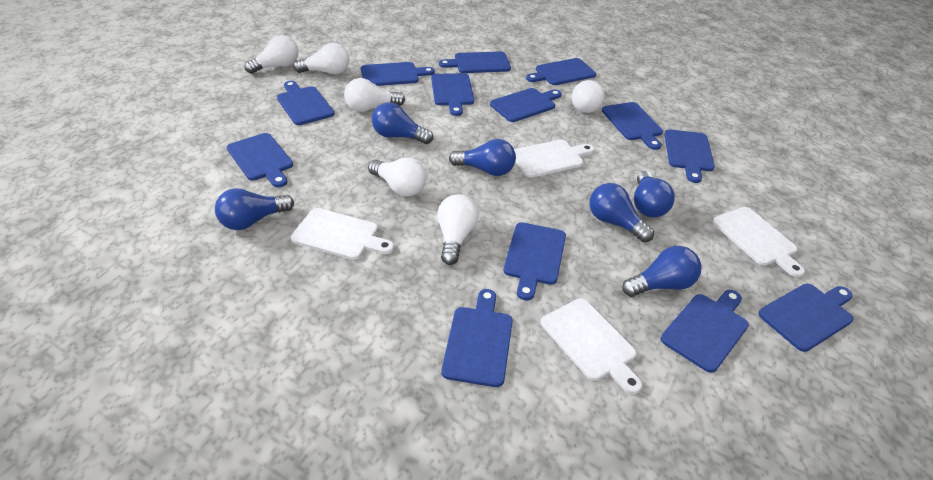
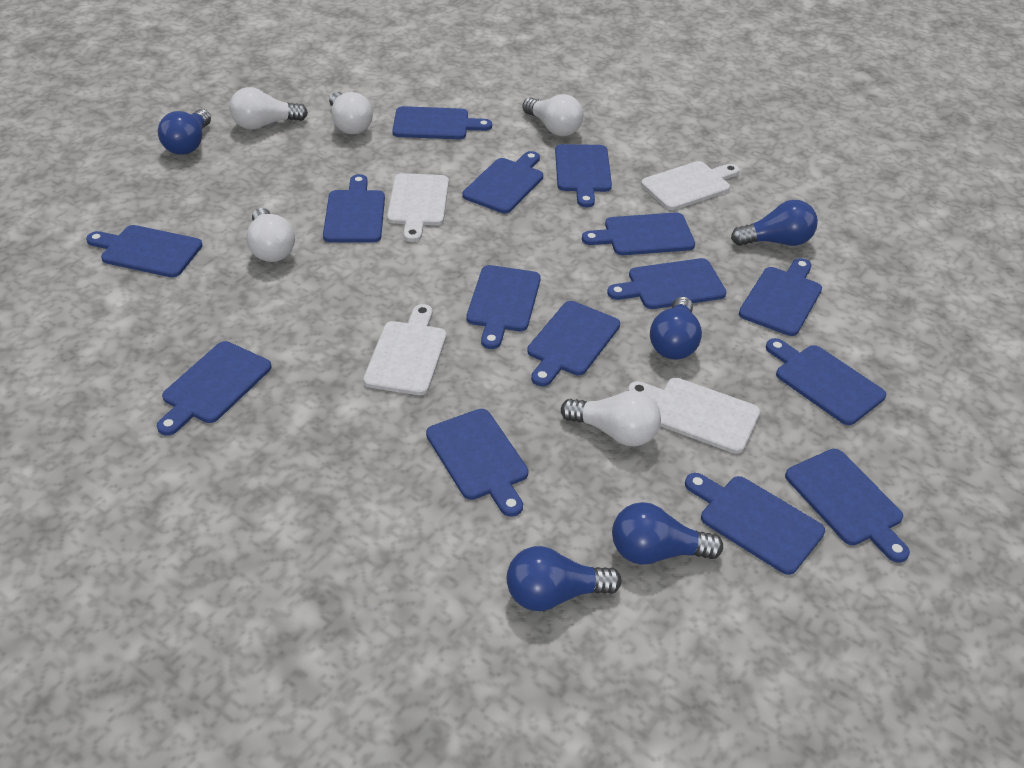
blue cutting board: 13 -> 15
blue light bulb: 6 -> 5
white light bulb: 6 -> 5

